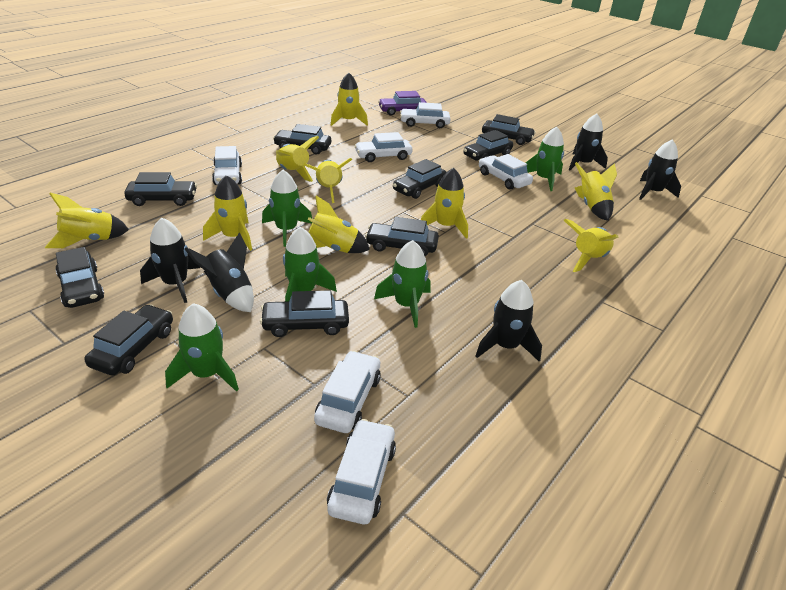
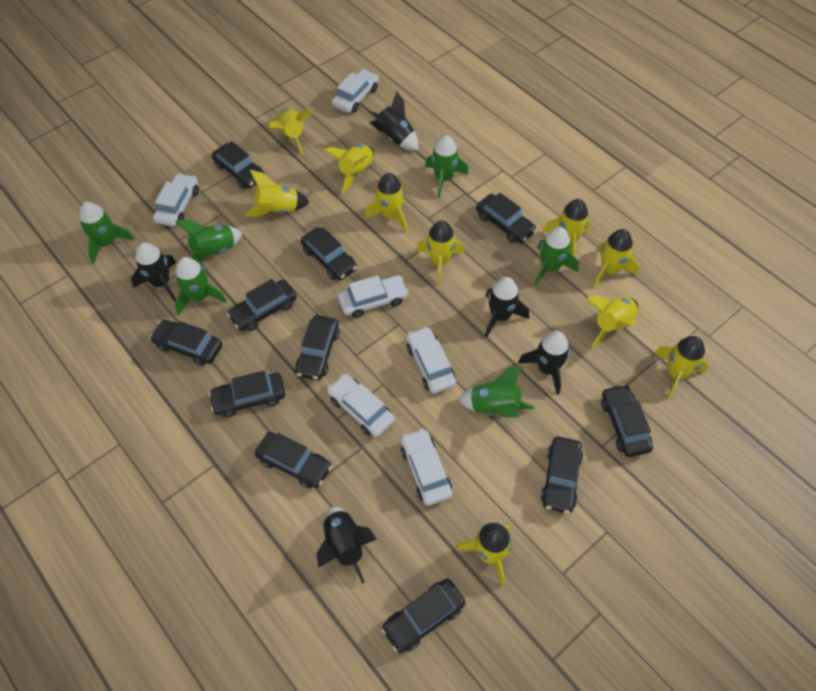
black car: 9 -> 11
green rocket: 5 -> 6
purple car: 1 -> 0
yellow rocket: 9 -> 10

